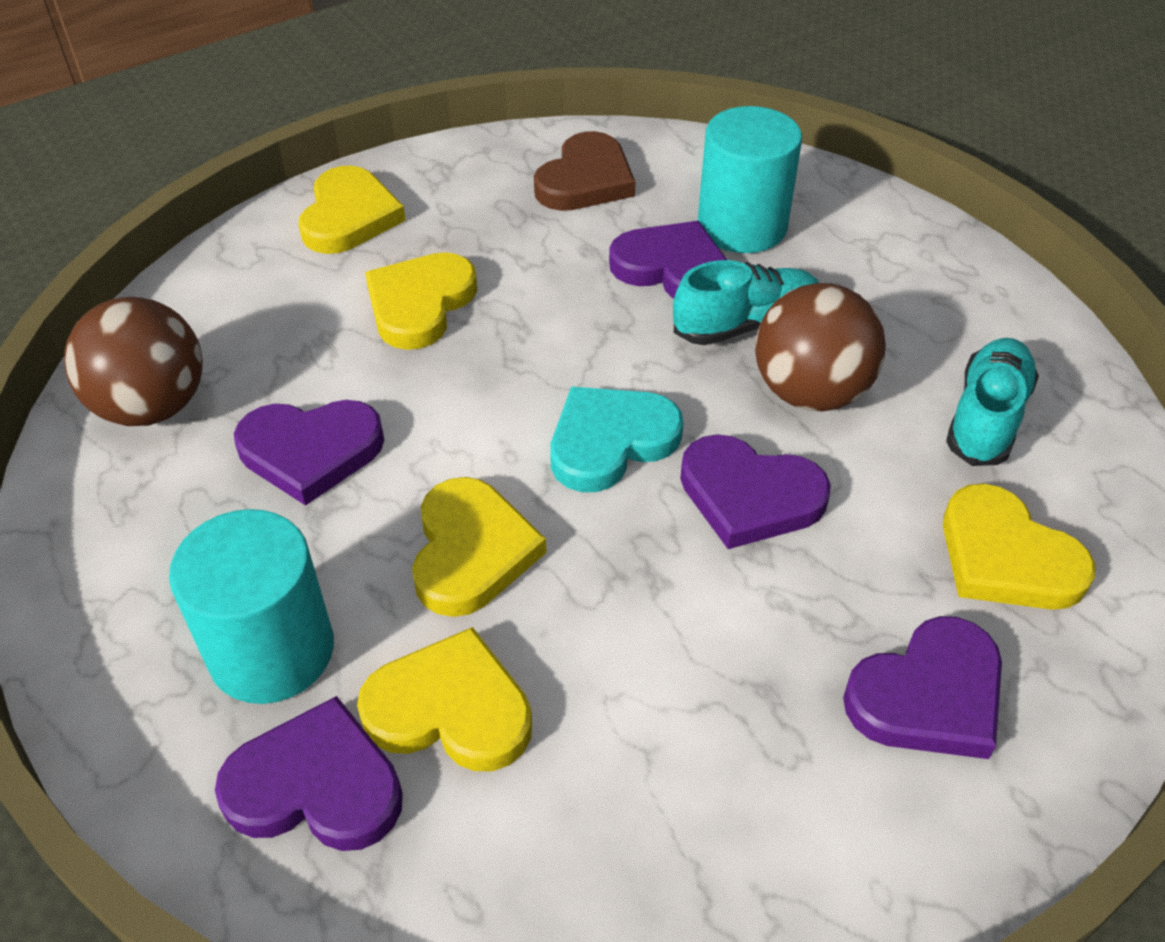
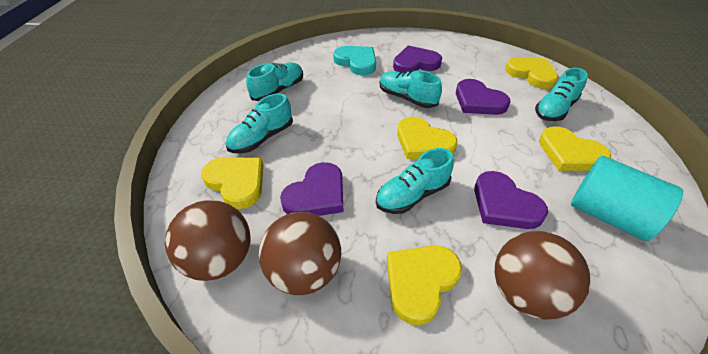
brown ball: 2 -> 3
brown heart: 1 -> 0
purple heart: 5 -> 4
turquoise cylinder: 2 -> 1
turquoise shoe: 2 -> 5

